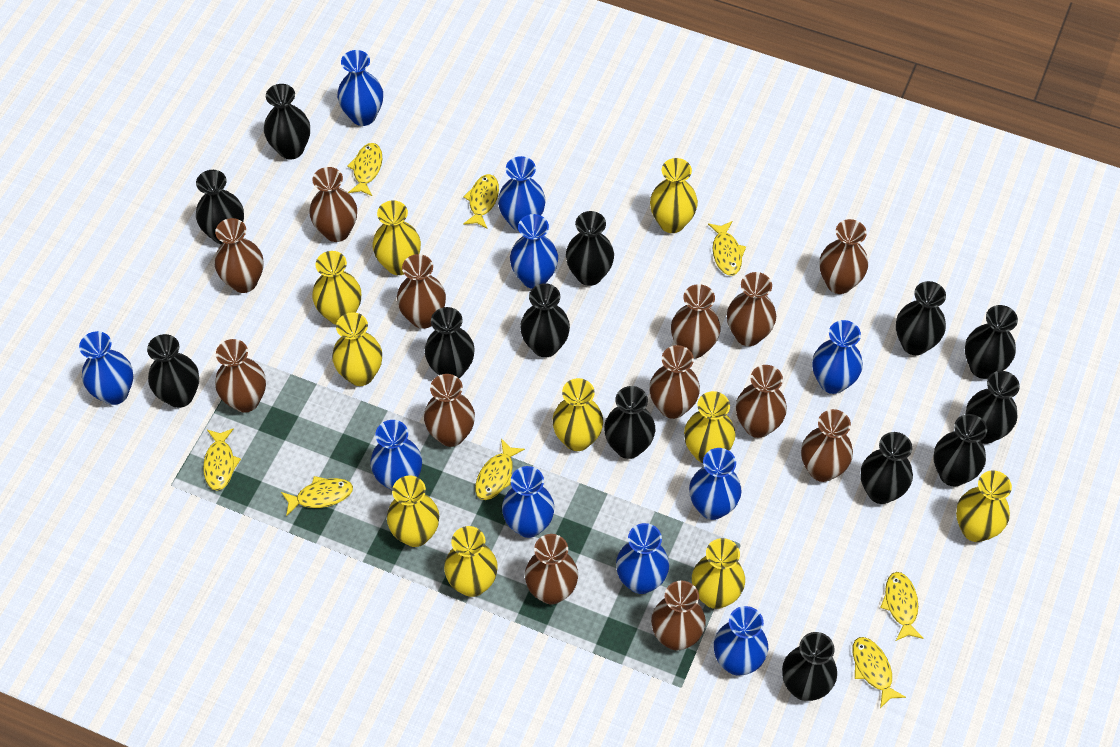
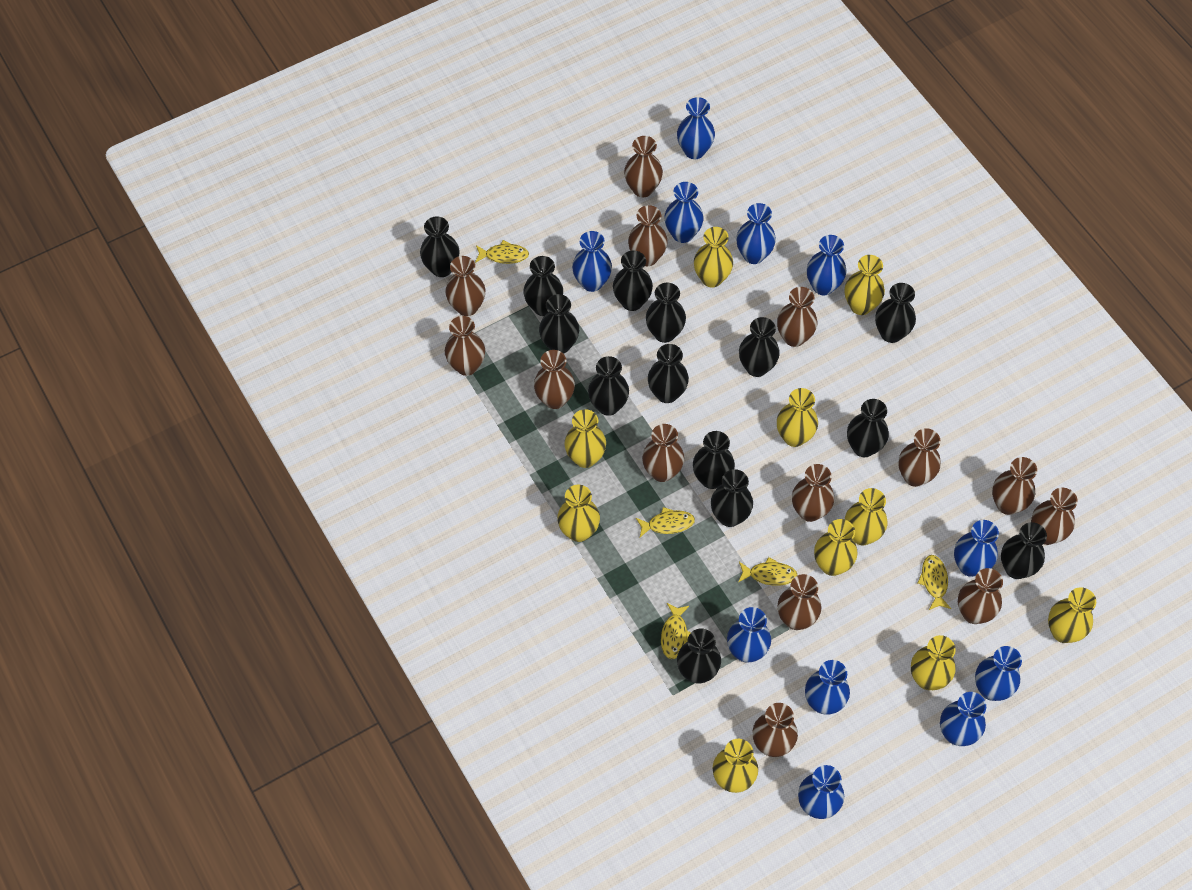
black vase: 13 -> 14
blue vase: 10 -> 11
brown vase: 13 -> 14
yellow fish: 8 -> 5

